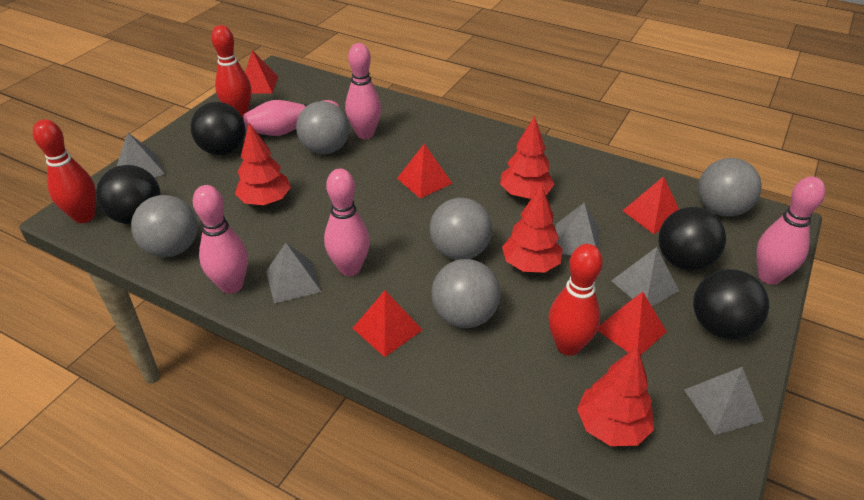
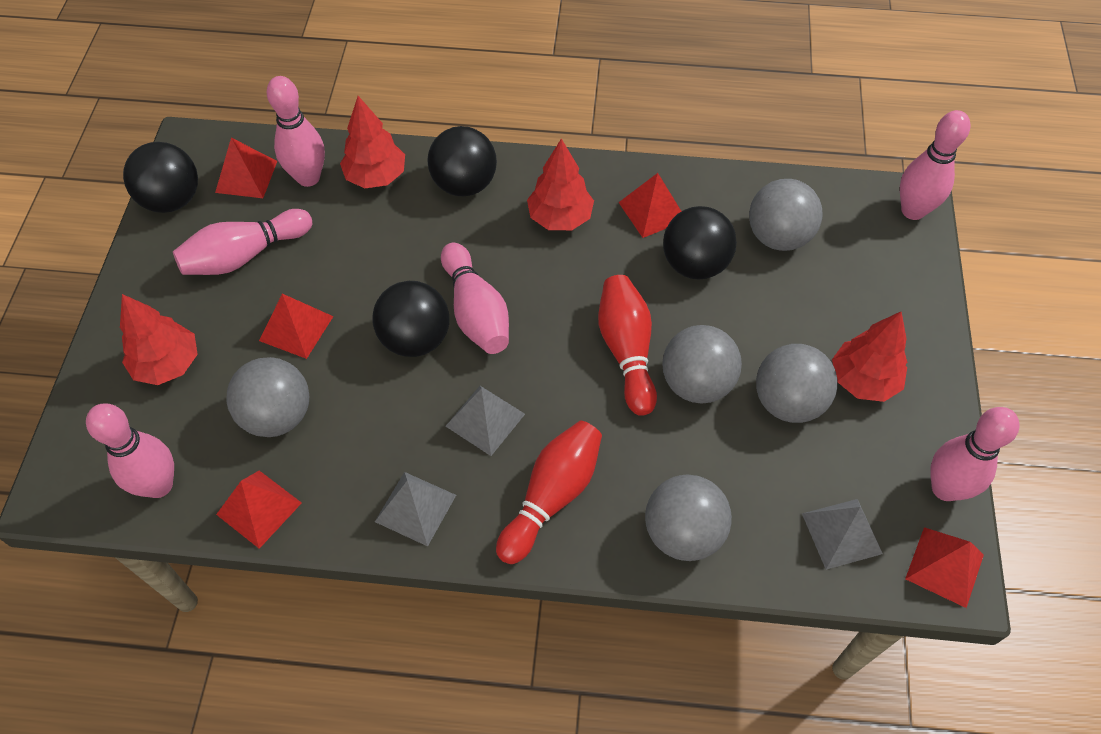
grey pyramid: 5 -> 3
pink bowling pin: 5 -> 6
red bowling pin: 3 -> 2

